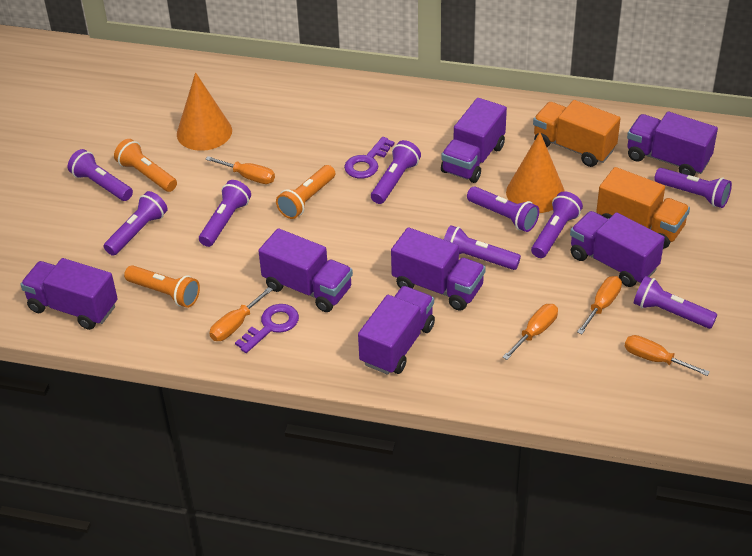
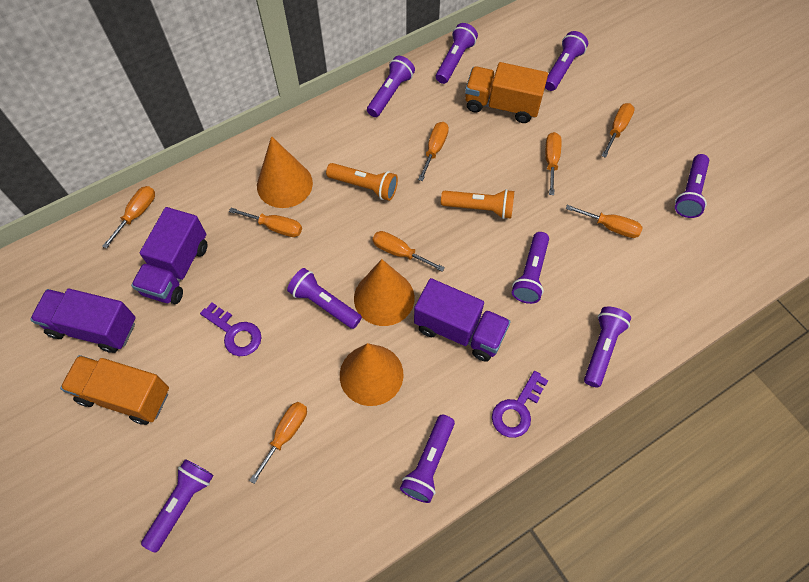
orange cone: 2 -> 3
orange flashlight: 3 -> 2
orange screwdriver: 5 -> 8
purple truck: 7 -> 3

